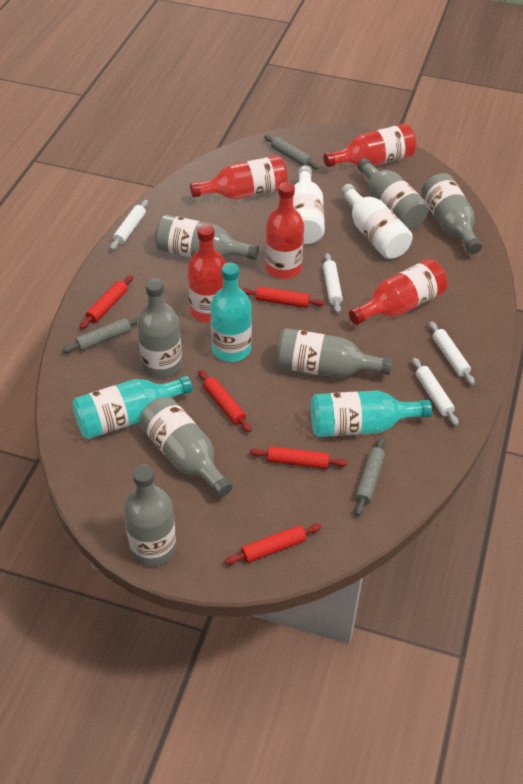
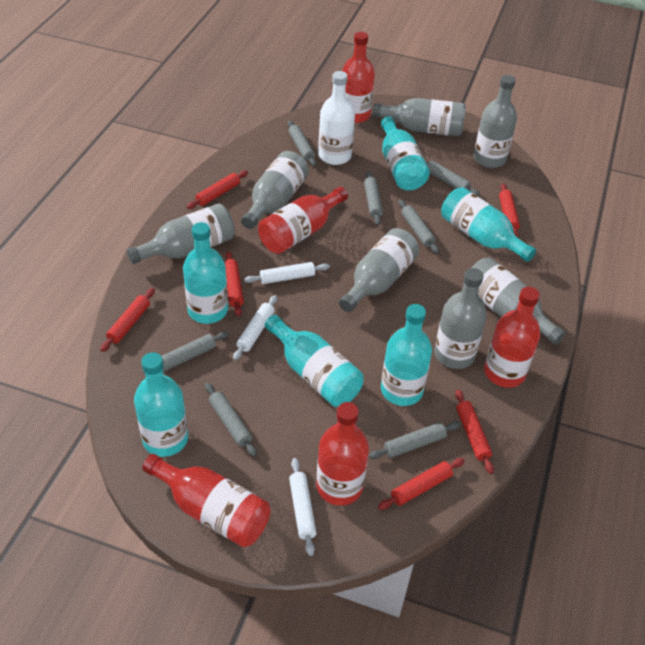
grey rolling pin: 3 -> 7
red rolling pin: 5 -> 6
turquoise bottle: 3 -> 6
white bottle: 2 -> 1
white rolling pin: 4 -> 3

